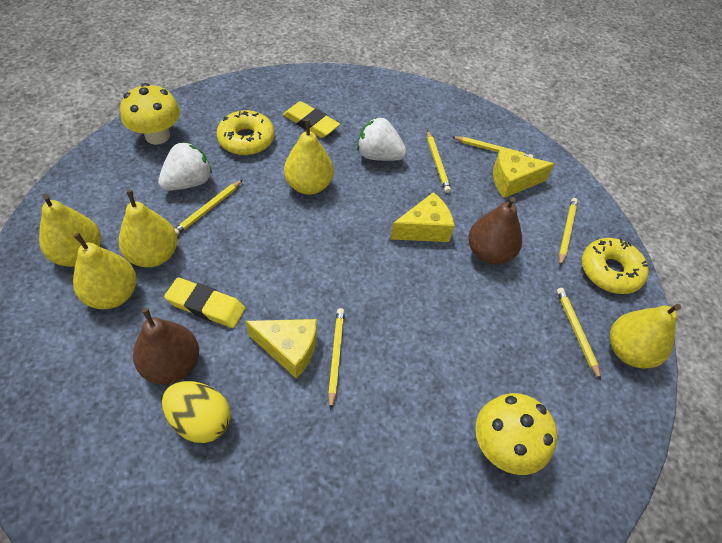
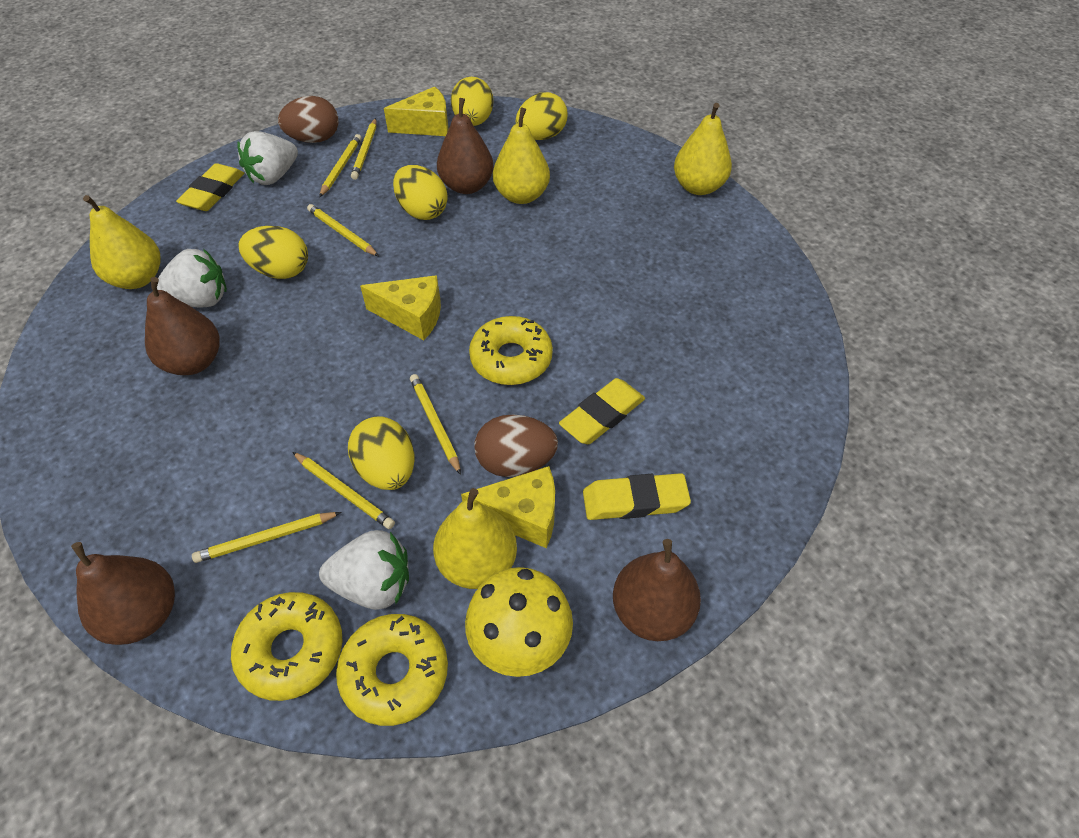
brown egg: 0 -> 2
brown pear: 2 -> 4
white strawberry: 2 -> 3
yellow donut: 2 -> 3
yellow egg: 1 -> 5
yellow eraser: 2 -> 3
yellow mushroom: 2 -> 1
yellow pear: 5 -> 4

